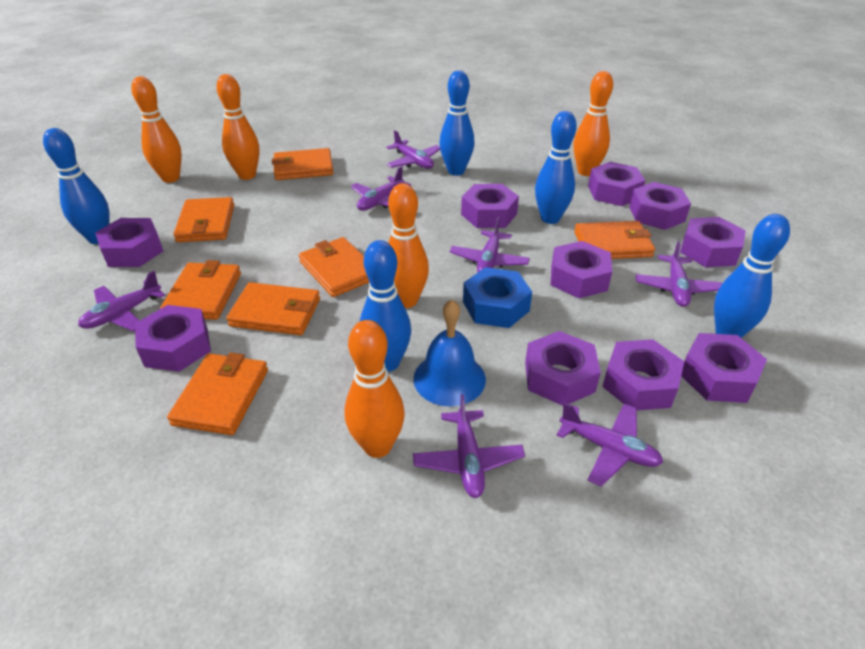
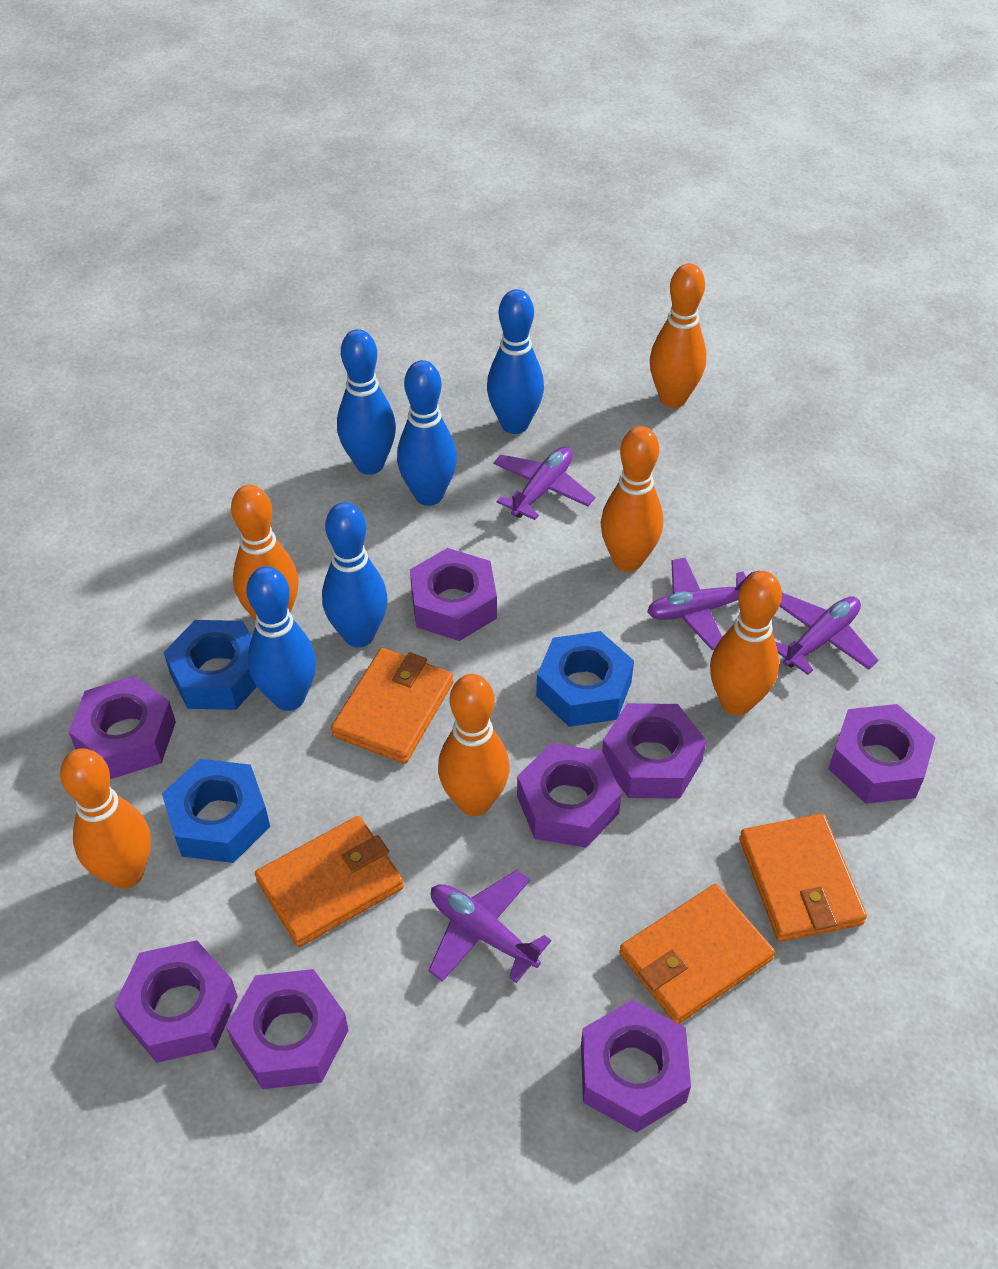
blue bell: 1 -> 0
blue nut: 1 -> 3
orange bowling pin: 5 -> 6
orange wallet: 7 -> 4
purple nut: 10 -> 8
purple plane: 7 -> 4

